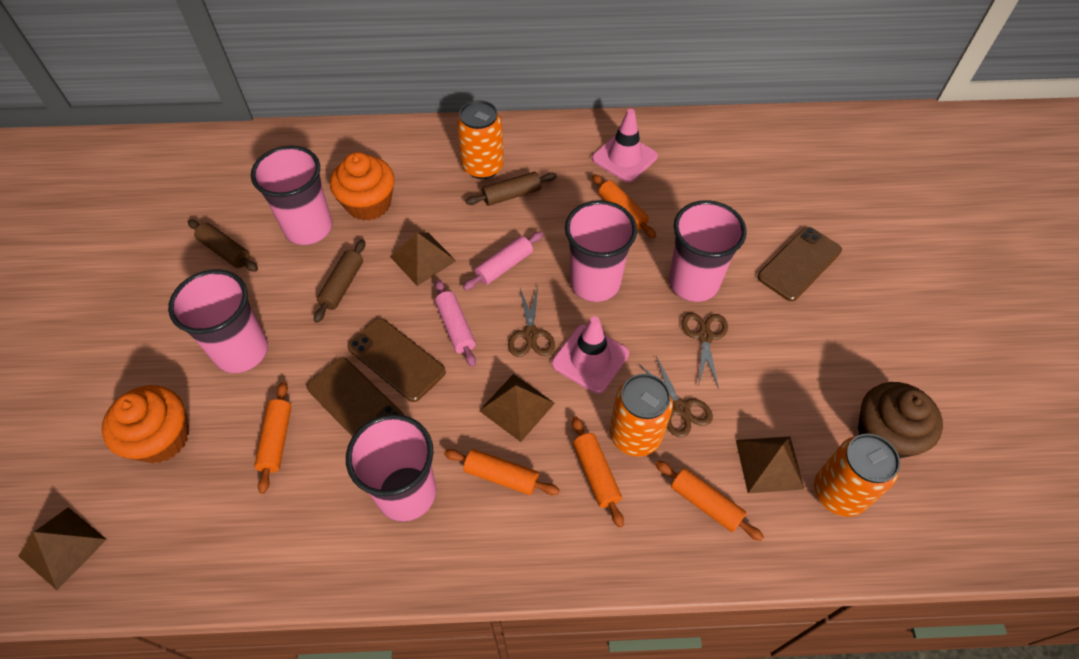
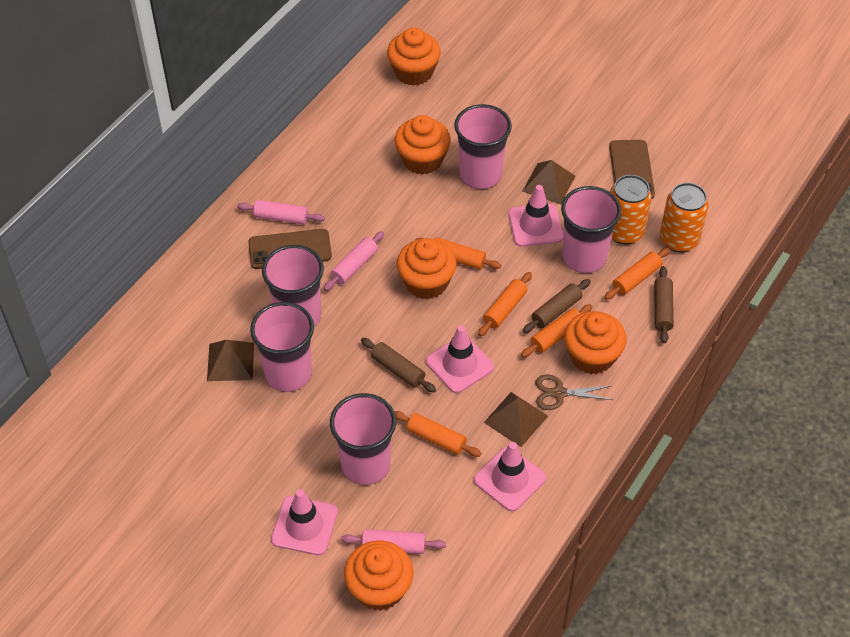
brown cupcake: 1 -> 0
brown phone: 3 -> 2
brown pyramid: 4 -> 3
brown scissors: 3 -> 1
orange can: 3 -> 2
orange cupcake: 2 -> 5
pink rolling pin: 2 -> 3
pink traffic cone: 2 -> 4

